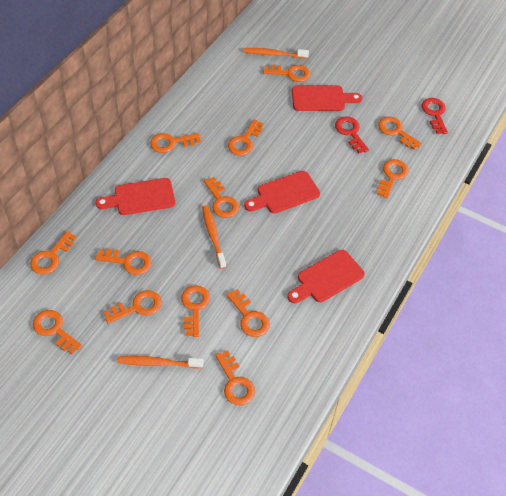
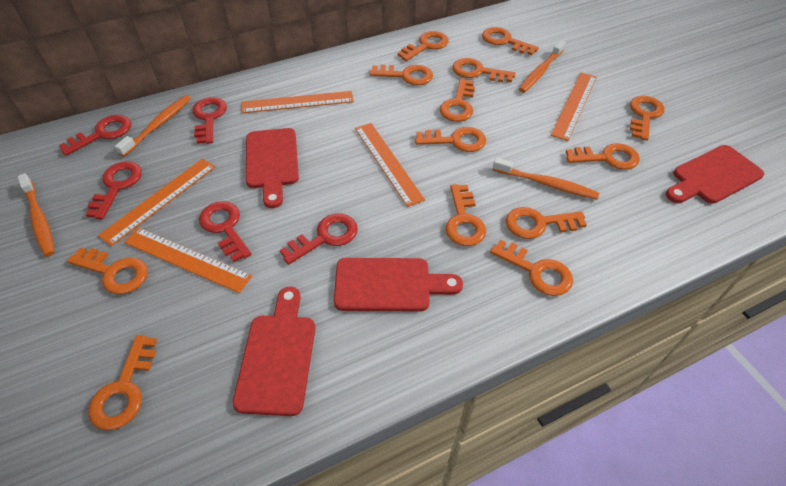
orange ruler: 0 -> 5
orange toothbrush: 3 -> 4
red key: 2 -> 5

